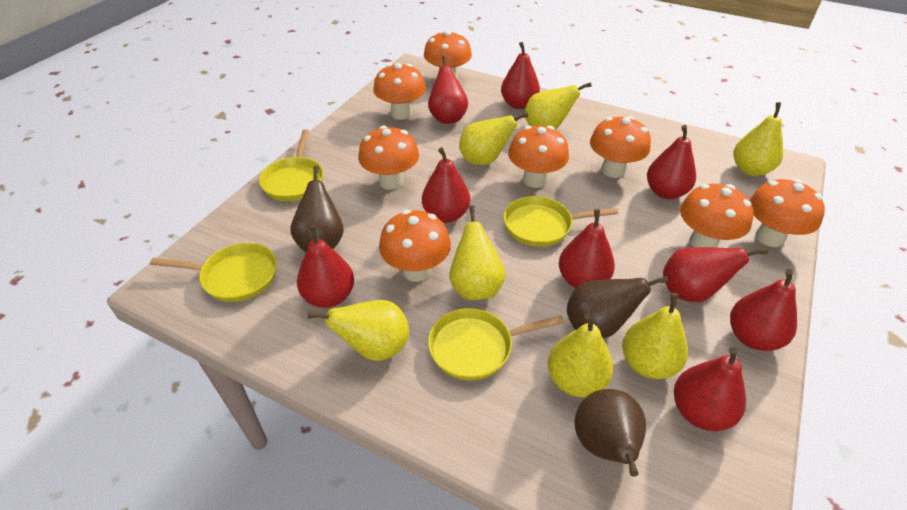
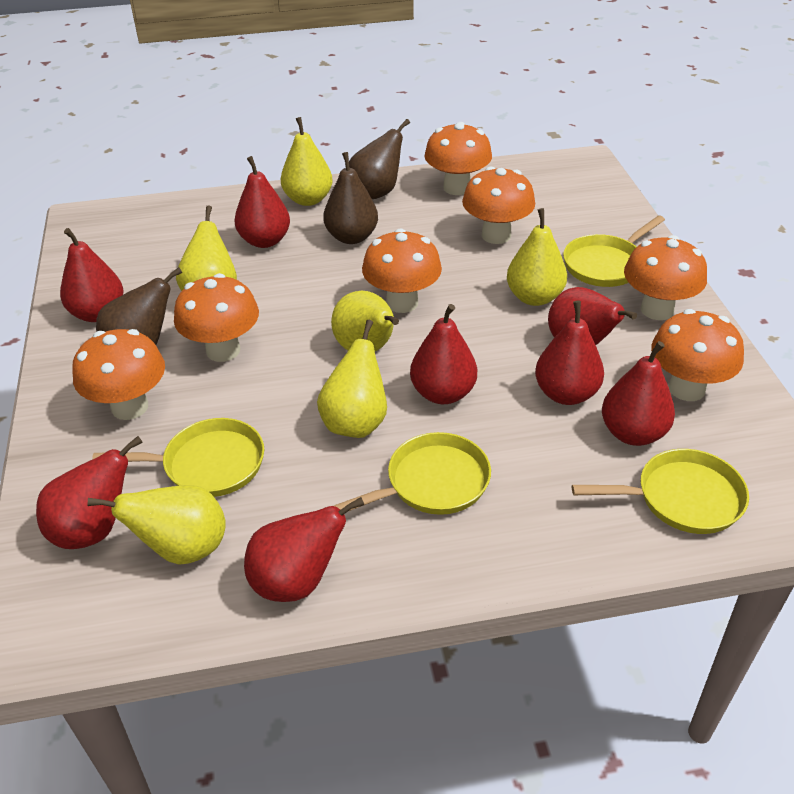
orange mushroom: 8 -> 7
red pear: 9 -> 8
yellow pear: 7 -> 6

